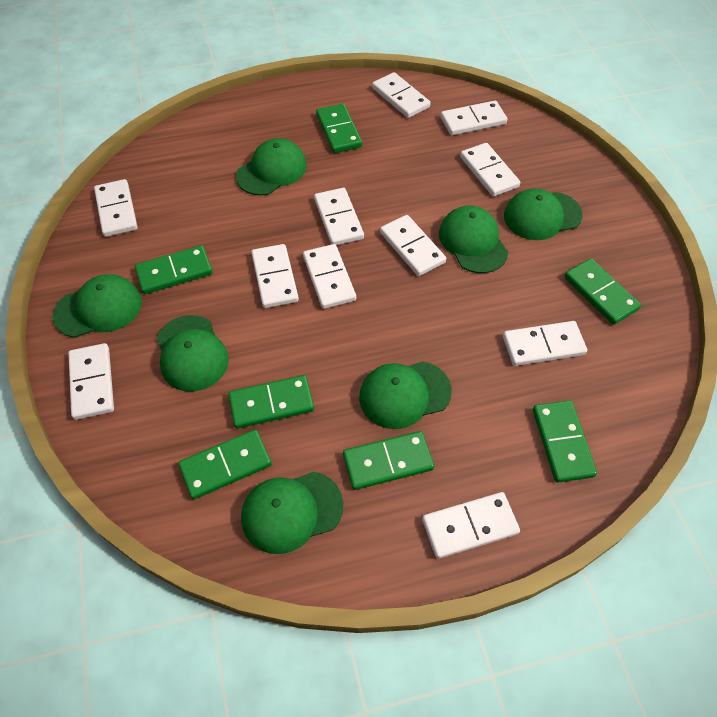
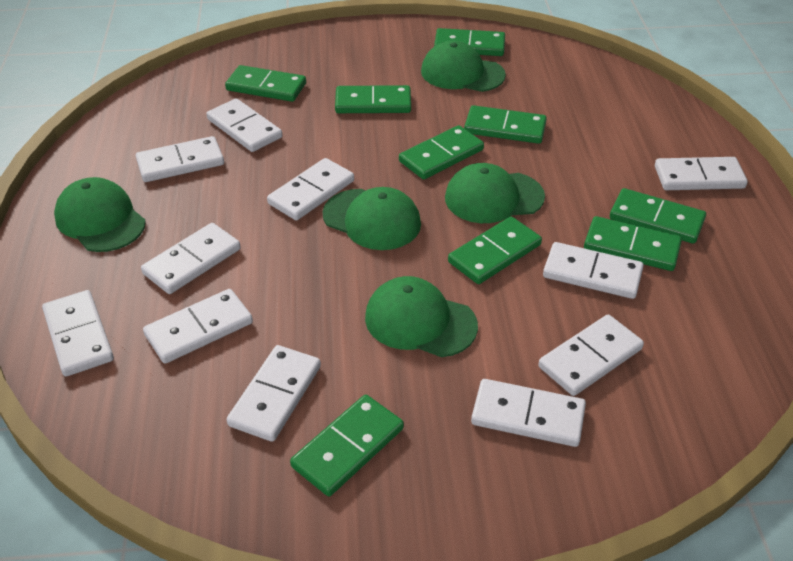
green cap: 7 -> 5
green domino: 7 -> 9

